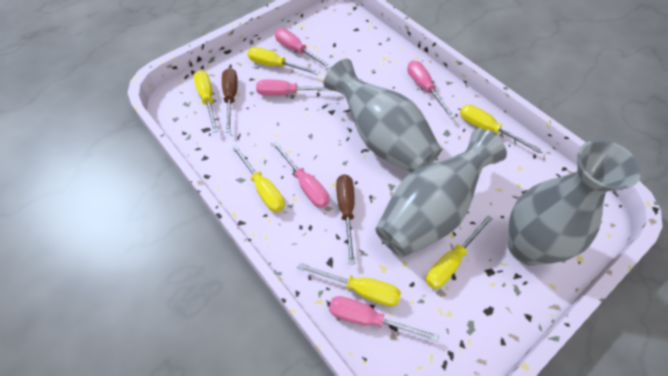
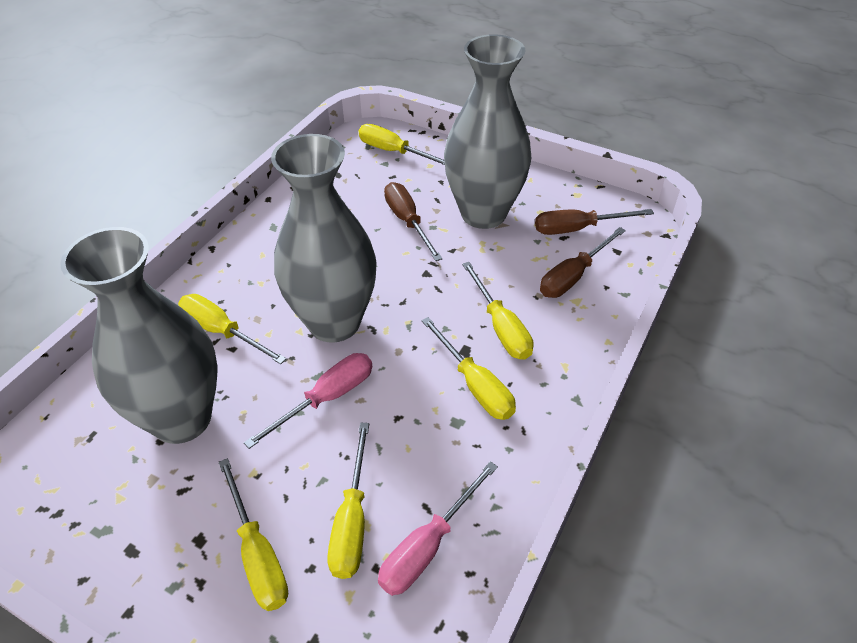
brown screwdriver: 2 -> 3
pink screwdriver: 5 -> 2

